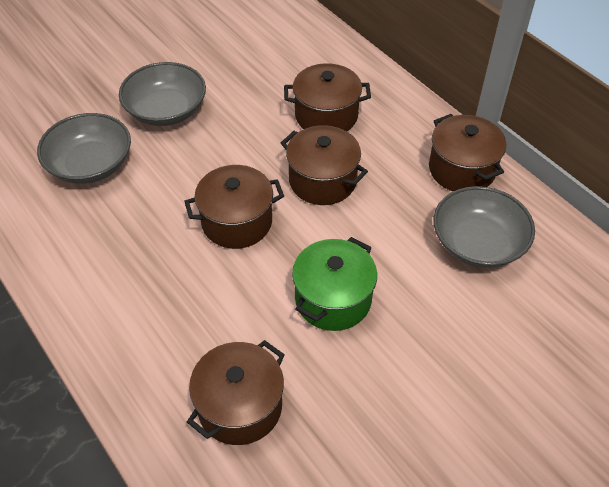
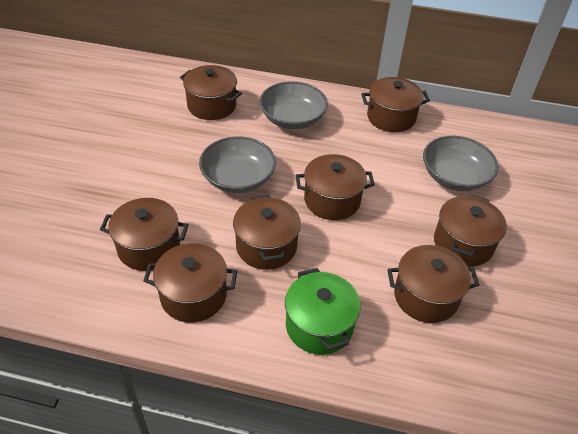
brown pot: 5 -> 8

